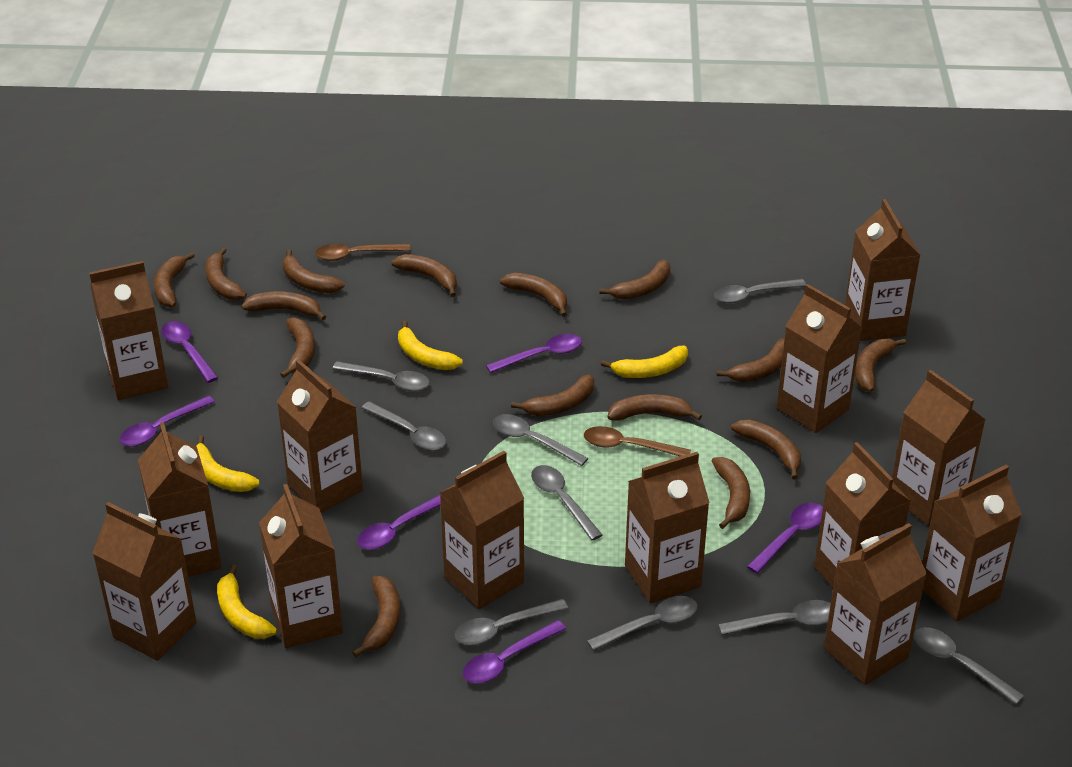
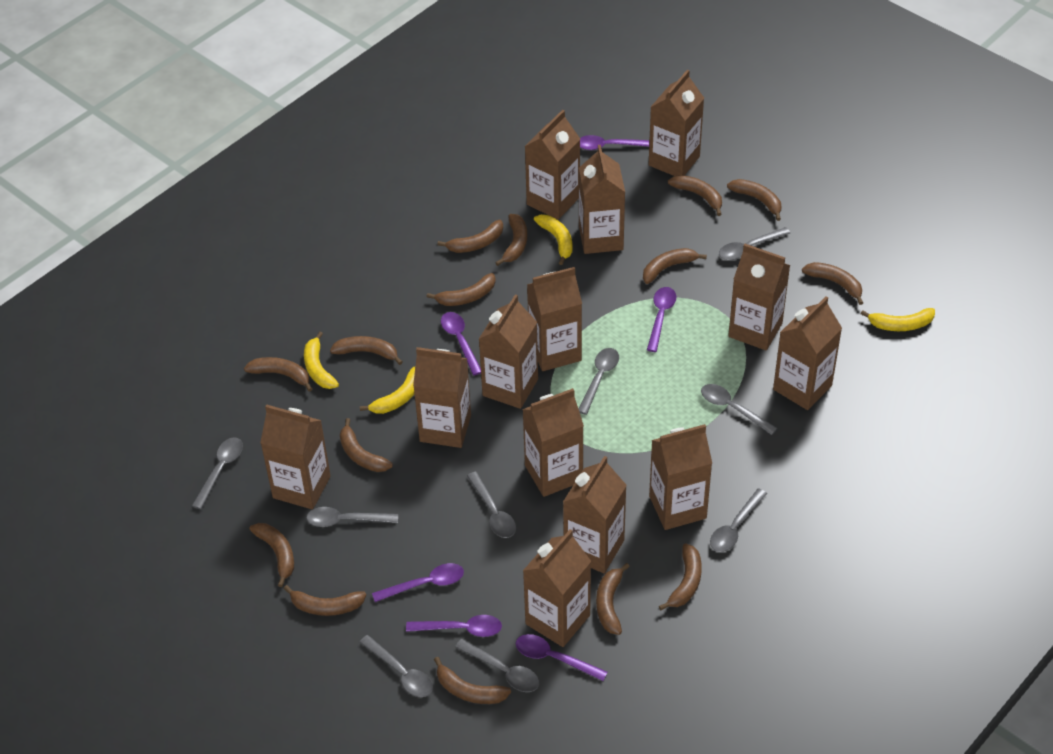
brown spoon: 2 -> 0

